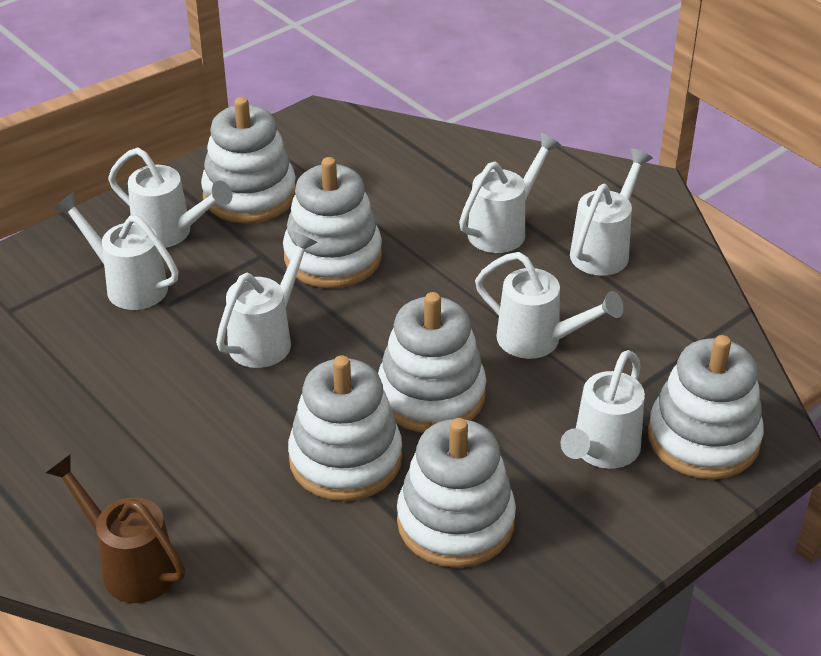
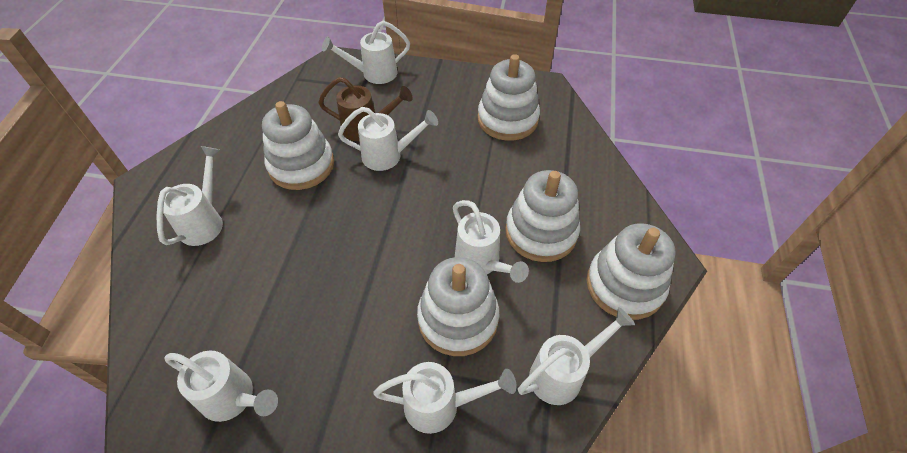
white stacking toy: 6 -> 5

